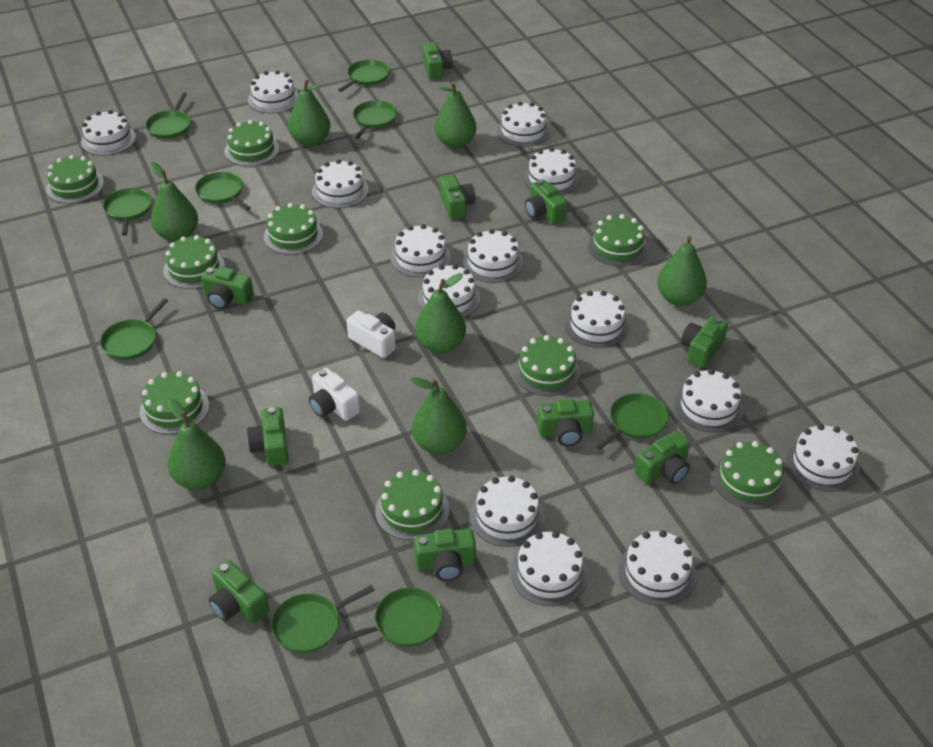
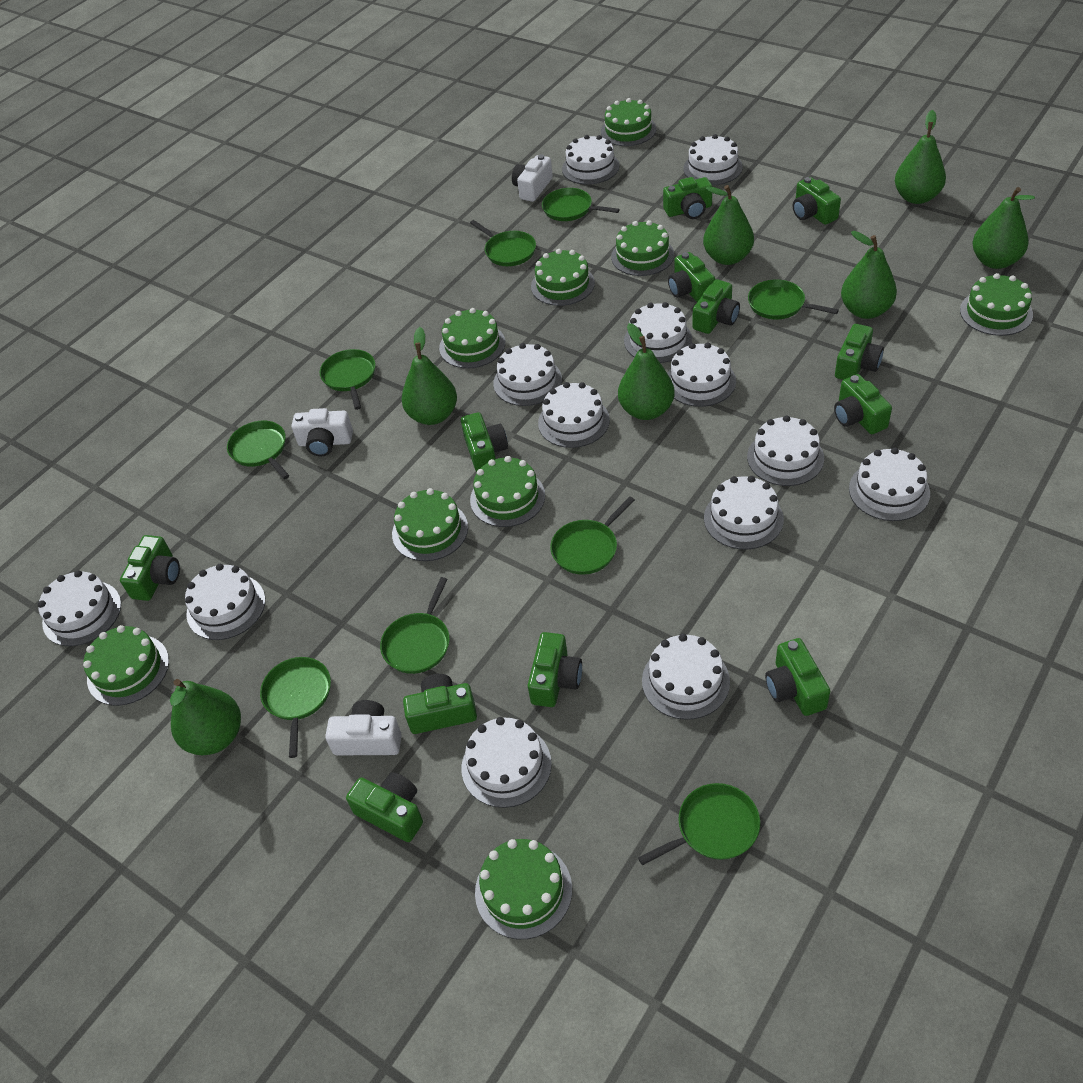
green camera: 10 -> 12
white cake: 14 -> 13
white camera: 2 -> 3

